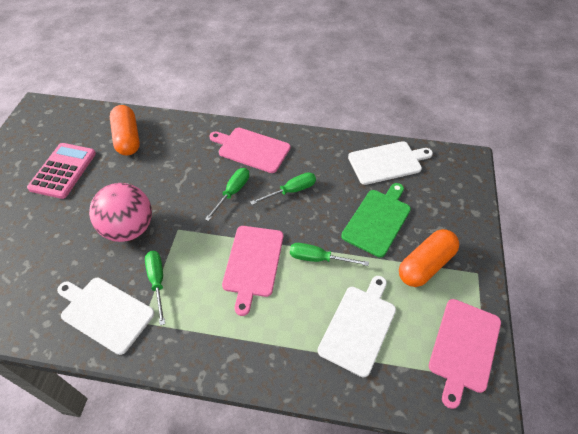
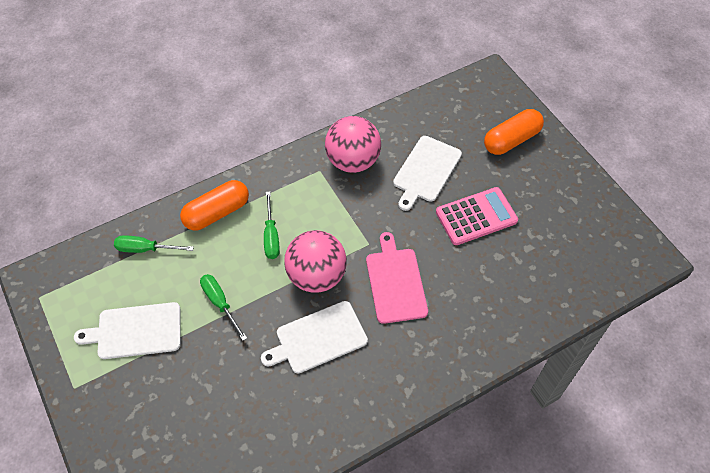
green cutting board: 1 -> 0
green screwdriver: 4 -> 3
pink ball: 1 -> 2
pink cutting board: 3 -> 1

